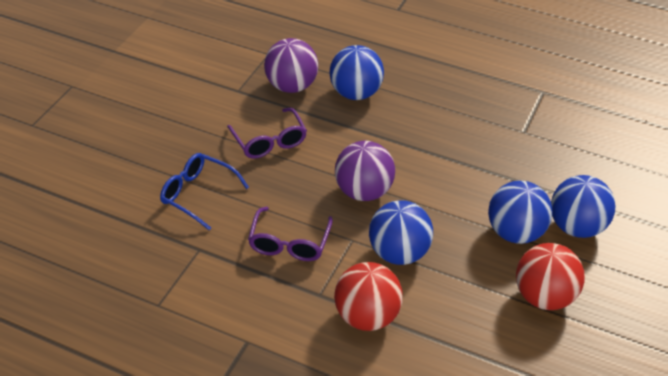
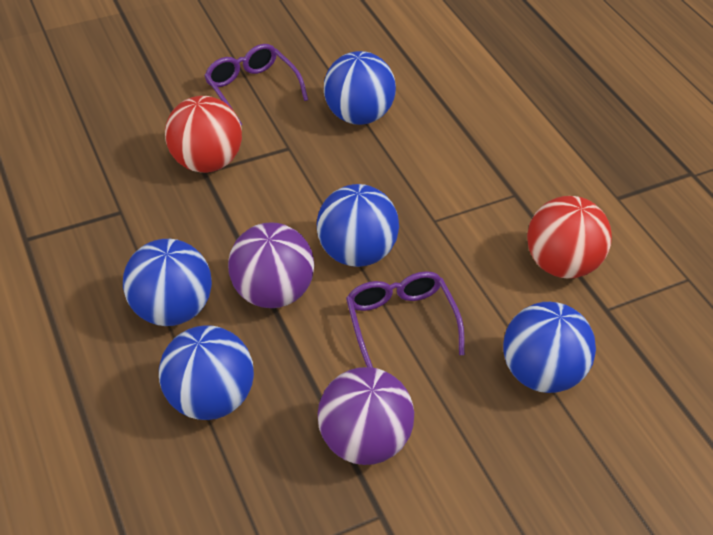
blue ball: 4 -> 5
blue glasses: 1 -> 0

